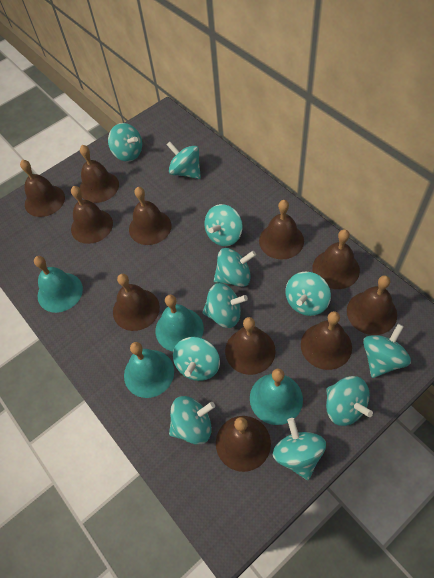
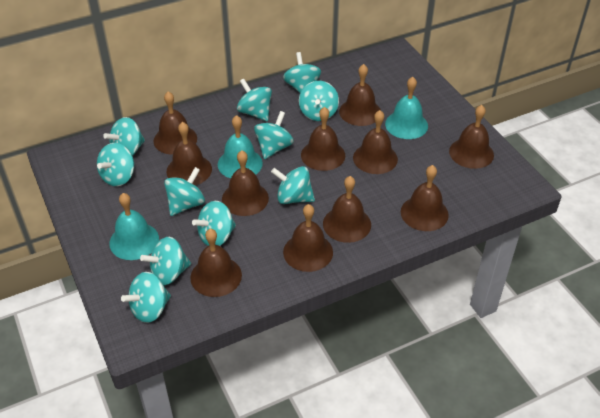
turquoise bell: 4 -> 3

